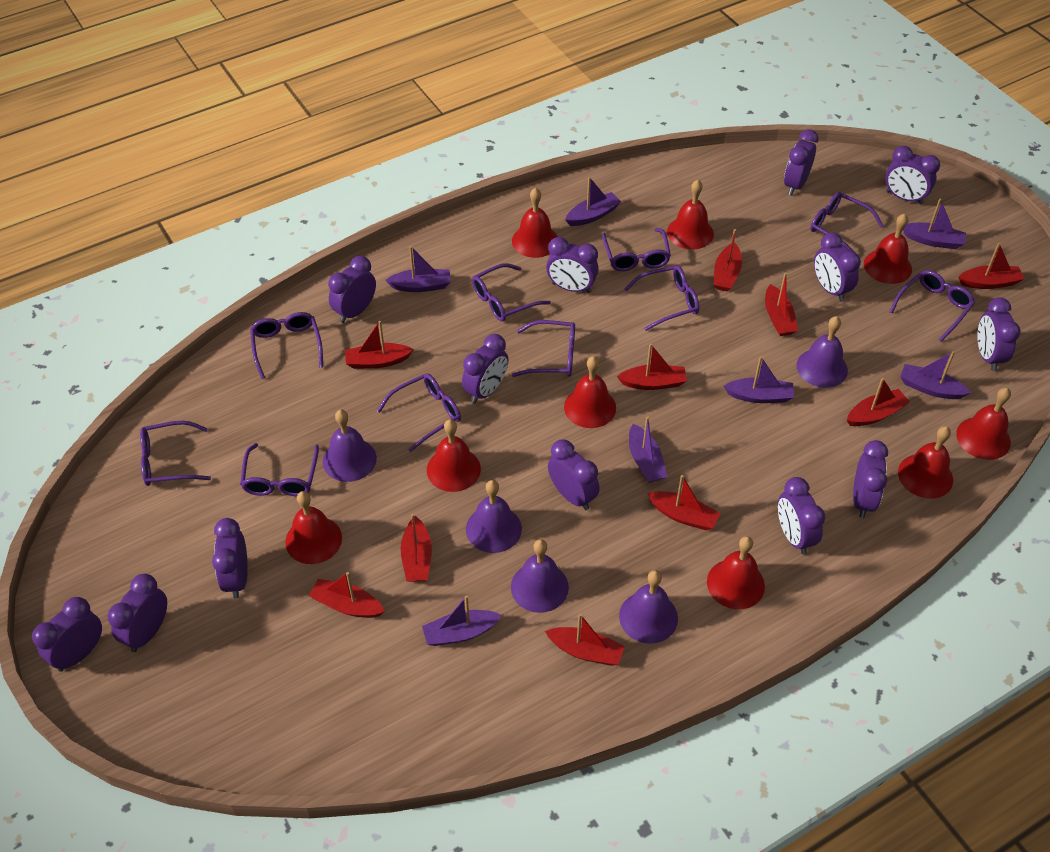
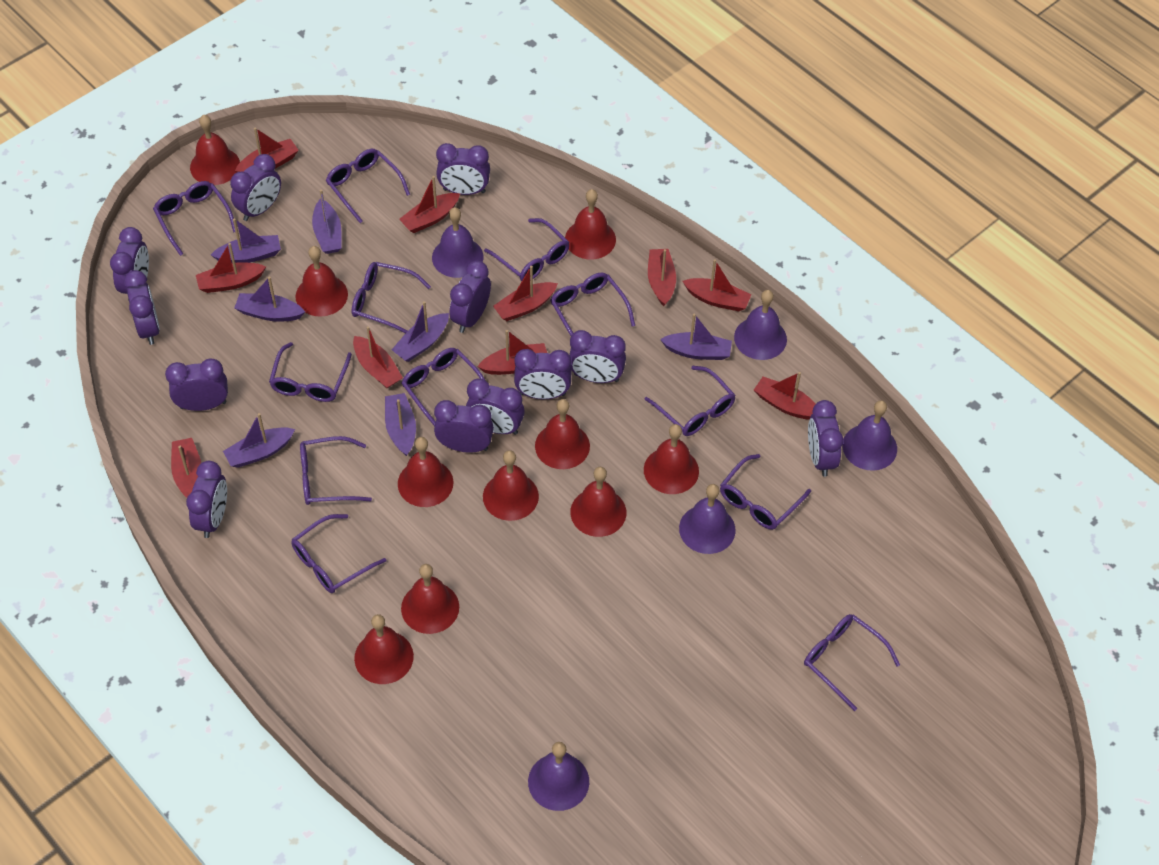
purple clock: 13 -> 12
purple glasses: 10 -> 12
red bell: 9 -> 10

